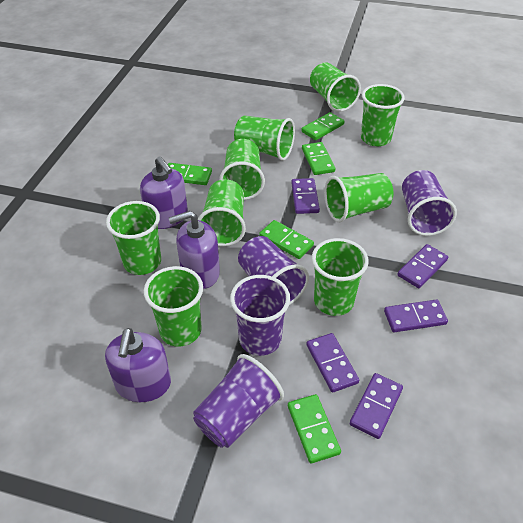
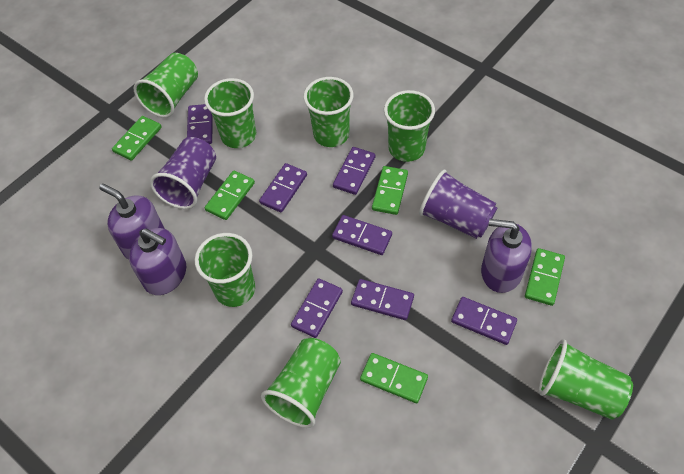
green cup: 9 -> 7
purple cup: 4 -> 2
purple domino: 5 -> 7

